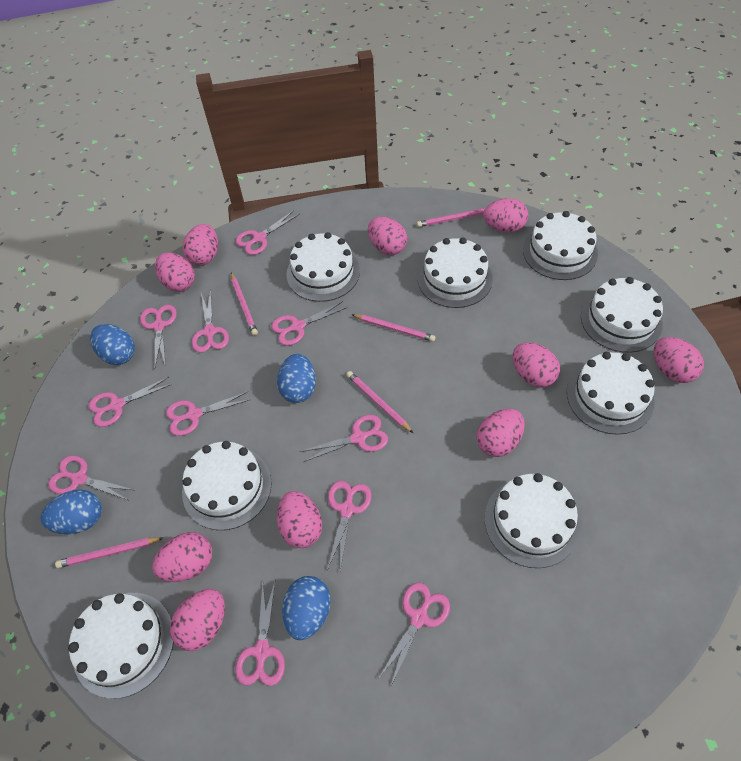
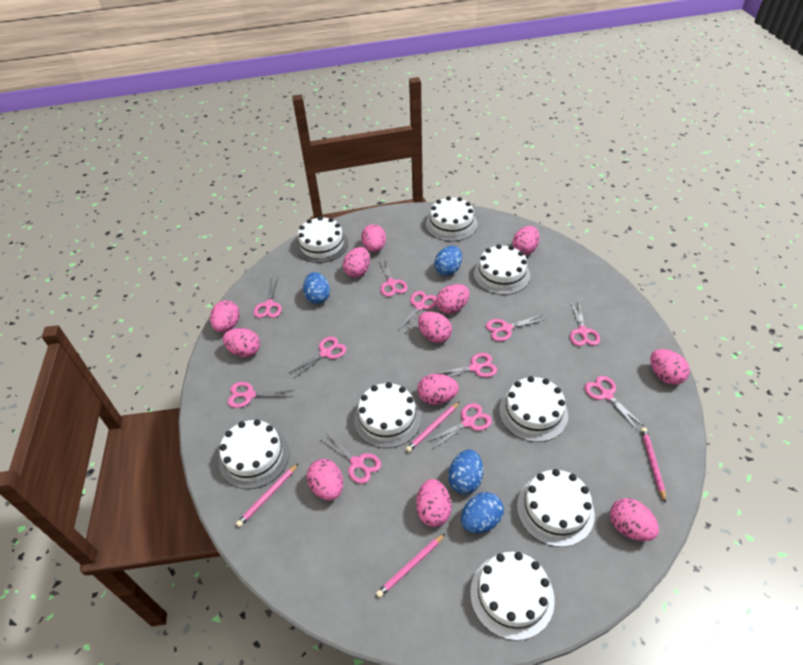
pink egg: 10 -> 12
pink pencil: 5 -> 4

